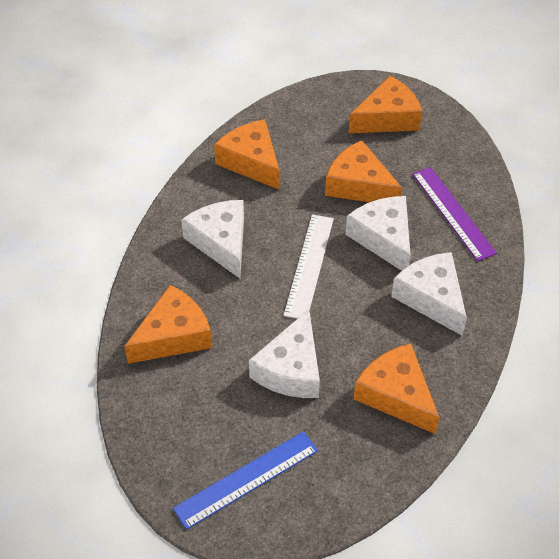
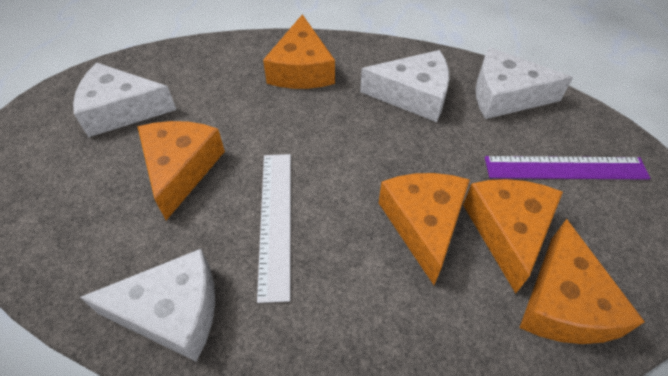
blue ruler: 1 -> 0

